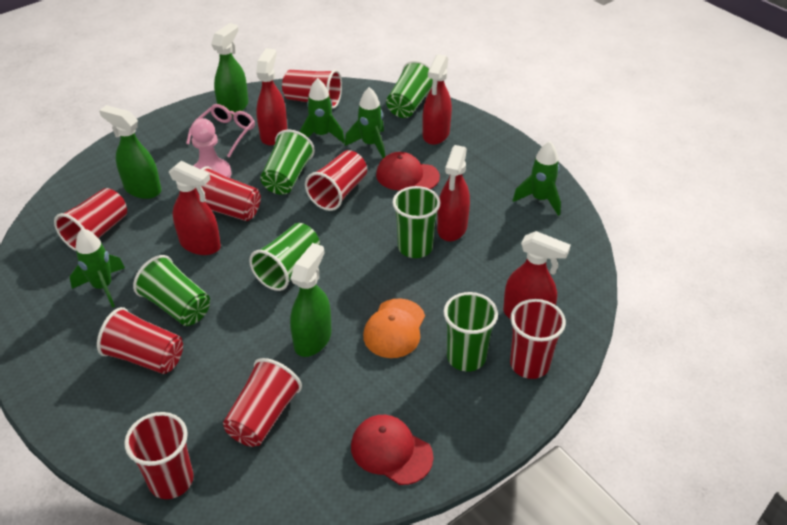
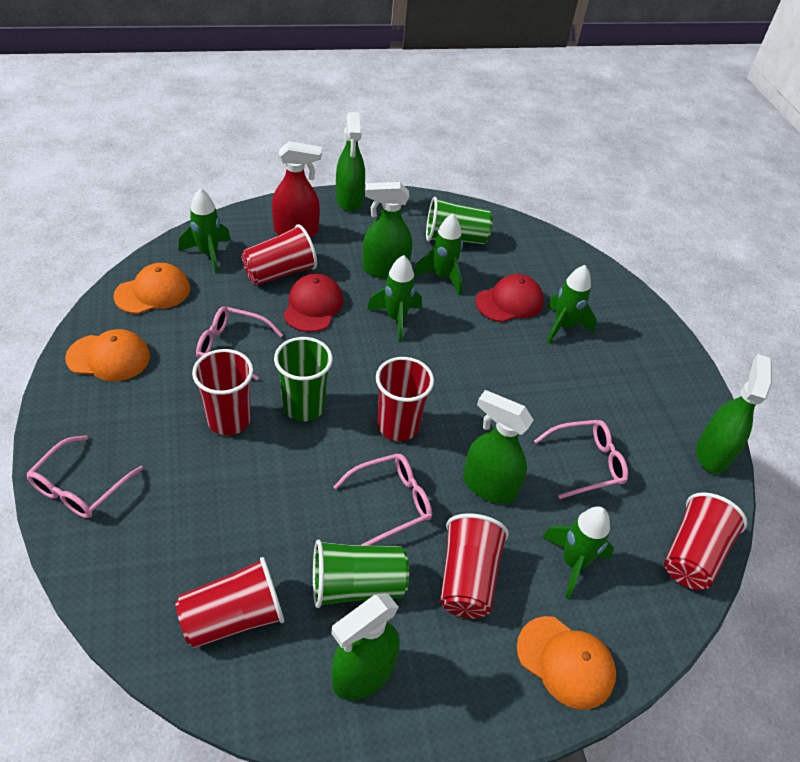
green cup: 6 -> 3
green rocket: 4 -> 5
green spray bottle: 3 -> 5
orange cap: 1 -> 3
pink glasses: 1 -> 4
pink pawn: 1 -> 0
red cup: 8 -> 6
red spray bottle: 5 -> 1

